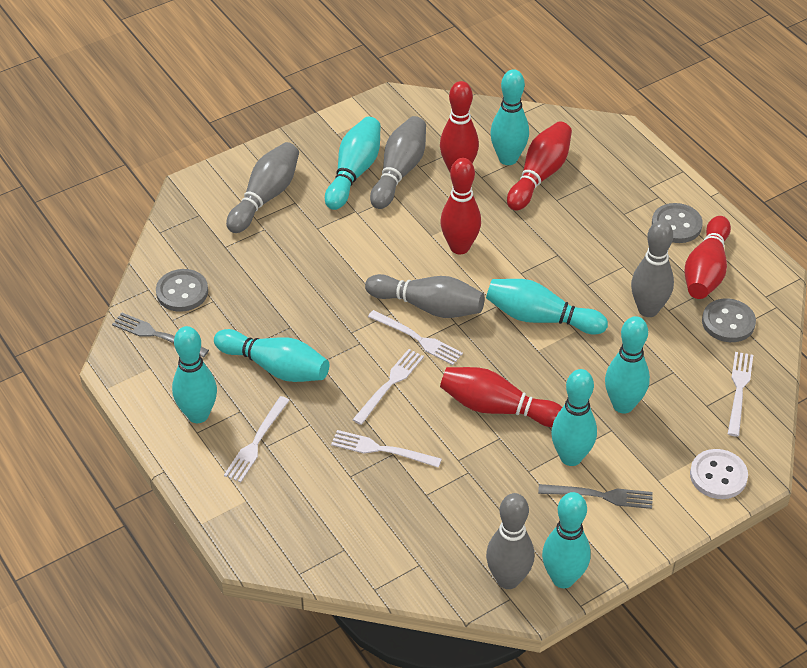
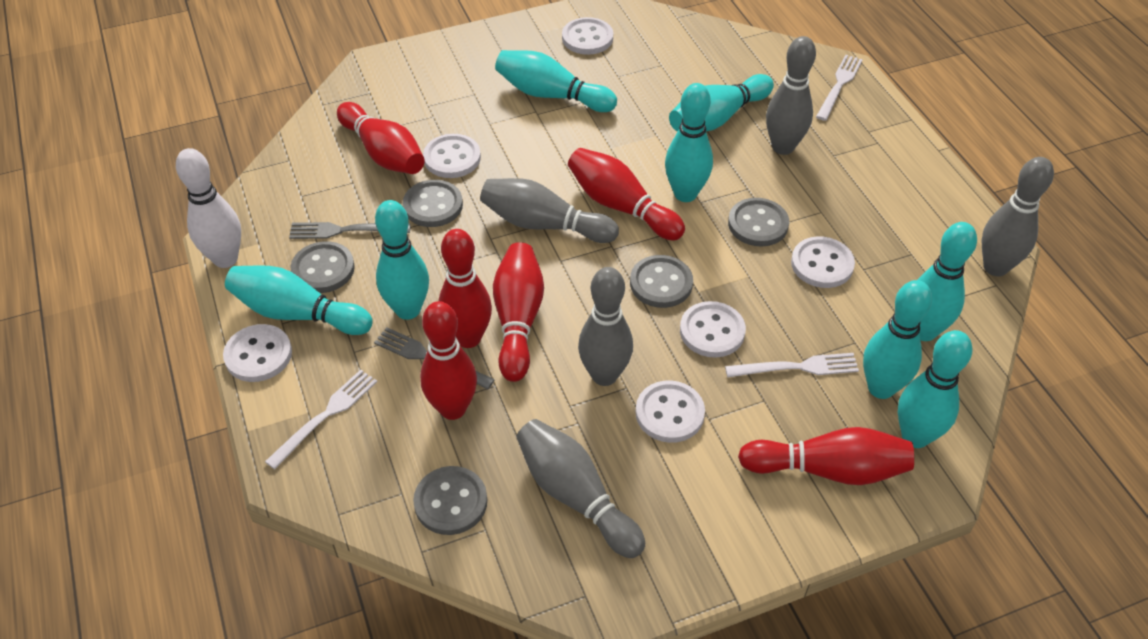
grey button: 3 -> 5
red bowling pin: 5 -> 6
white bowling pin: 0 -> 1
white button: 1 -> 6
white fork: 5 -> 3

